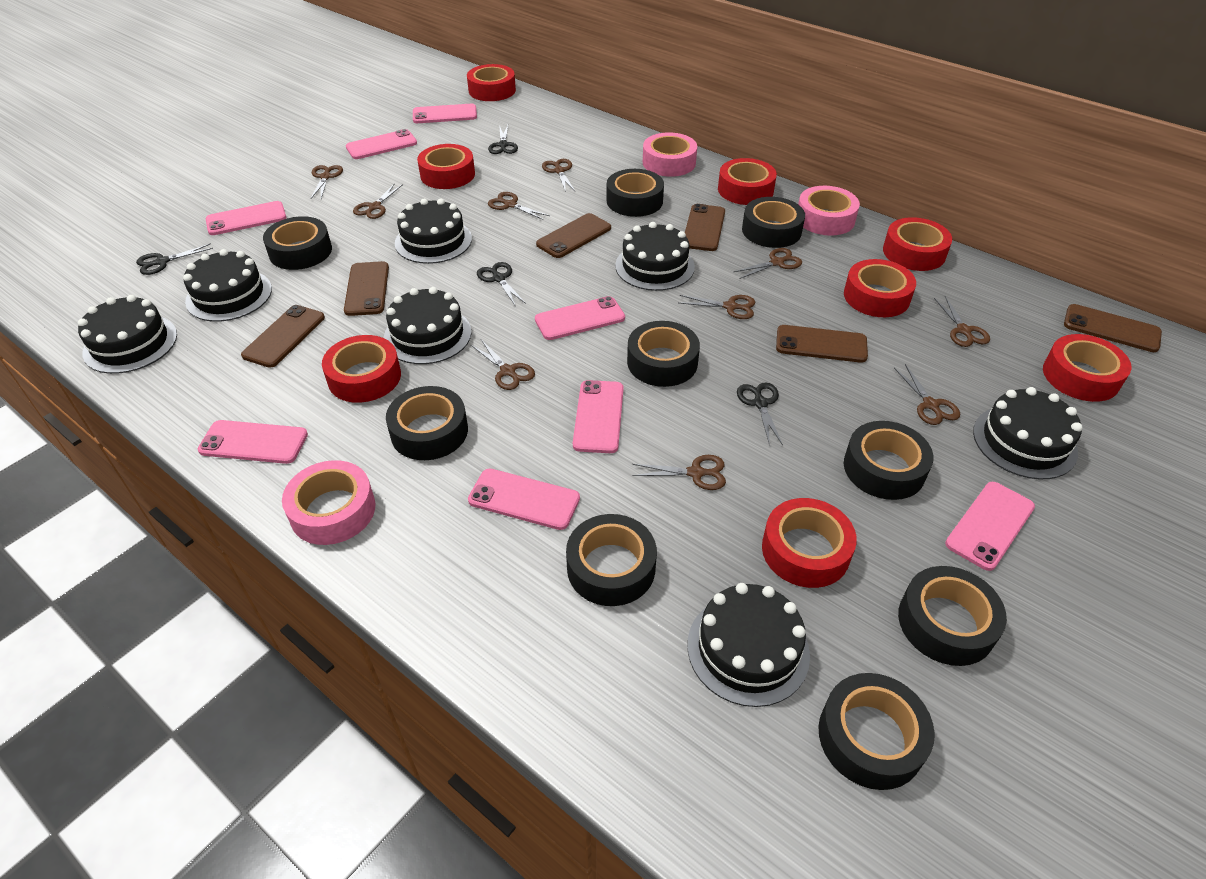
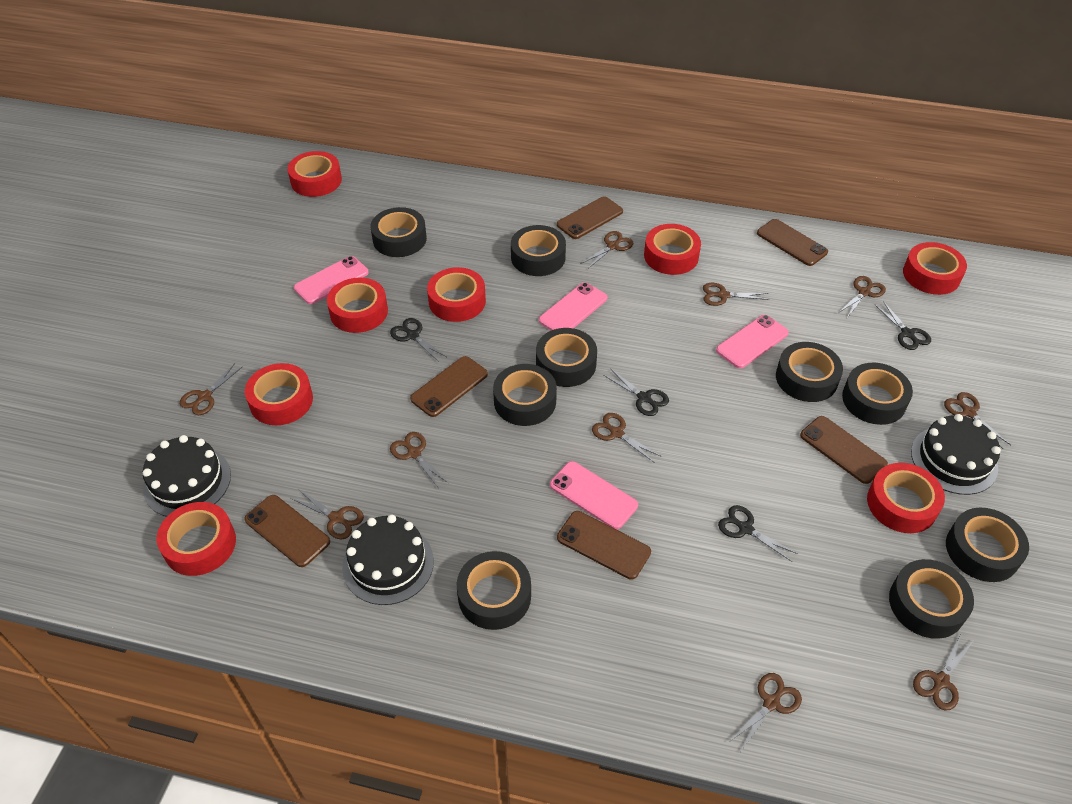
black cake: 7 -> 3
pink phone: 8 -> 4
pink tape: 3 -> 0

